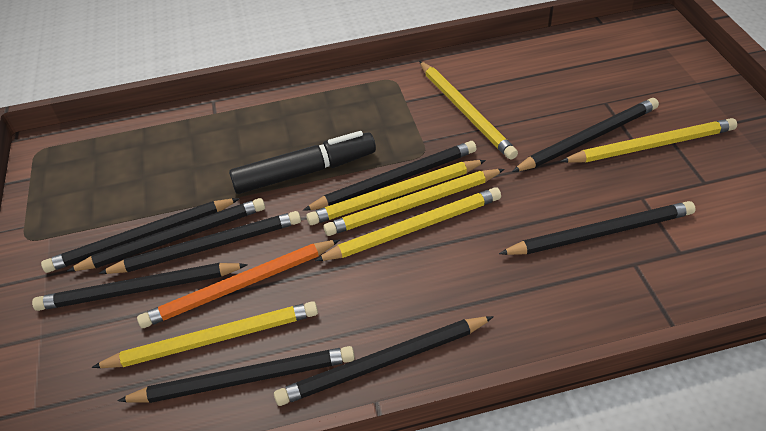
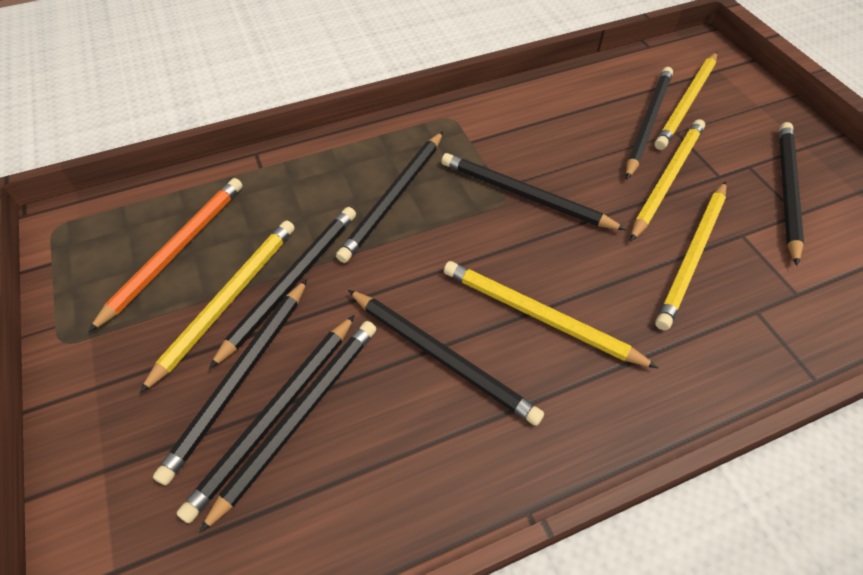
black marker: 1 -> 0
yellow pencil: 6 -> 5

